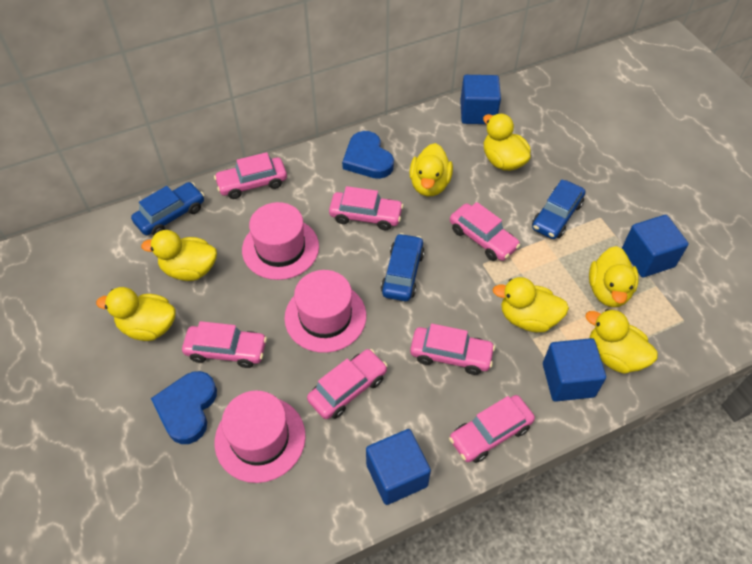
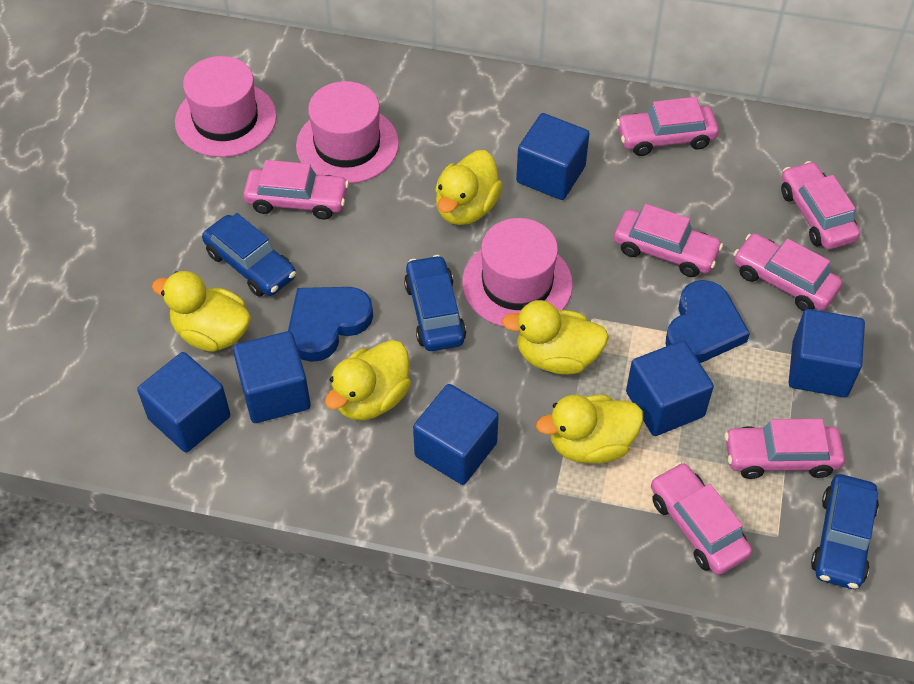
blue cube: 4 -> 6
yellow duck: 7 -> 5

